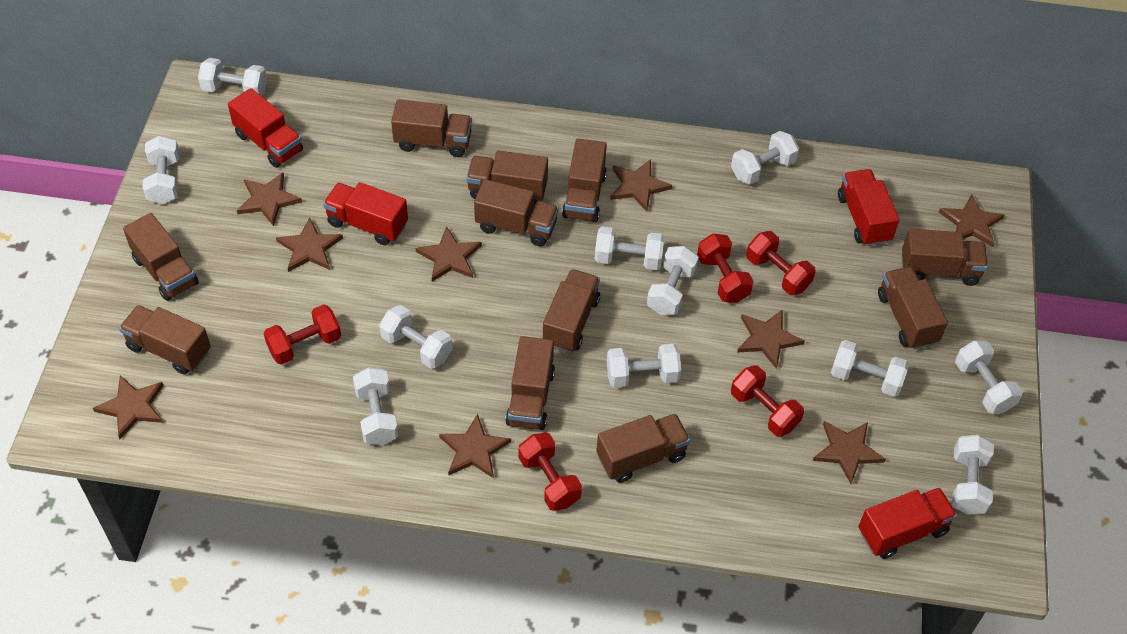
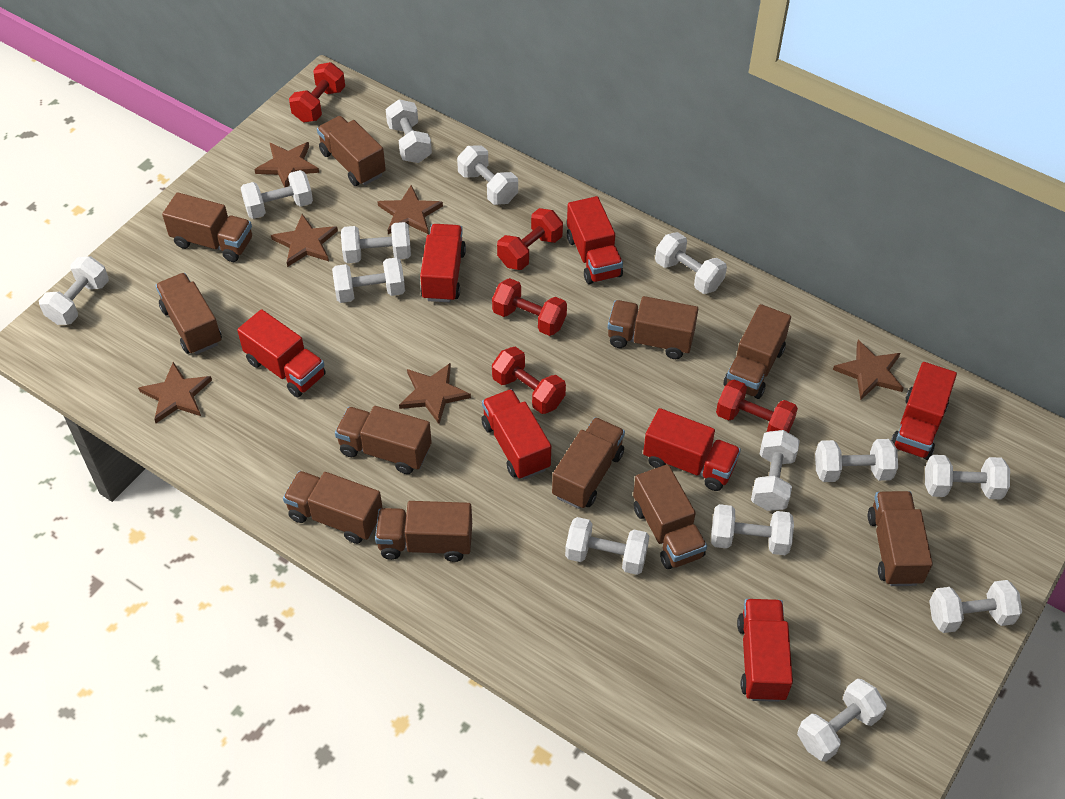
brown star: 9 -> 6
red truck: 4 -> 7
white dumbbell: 11 -> 14

